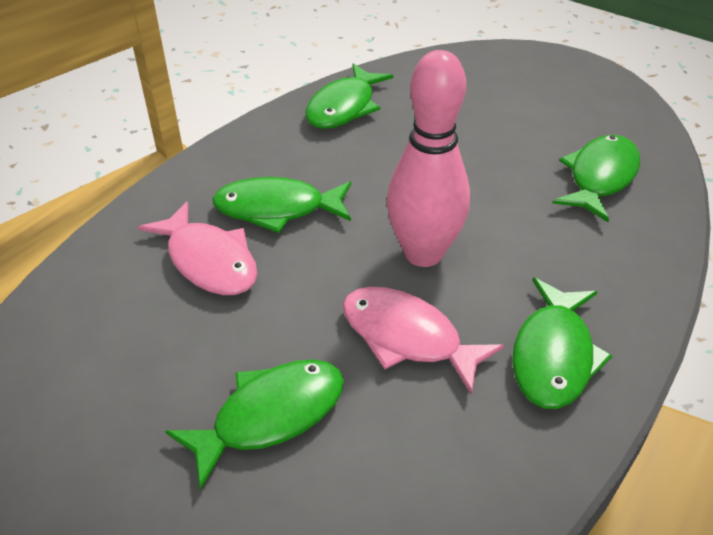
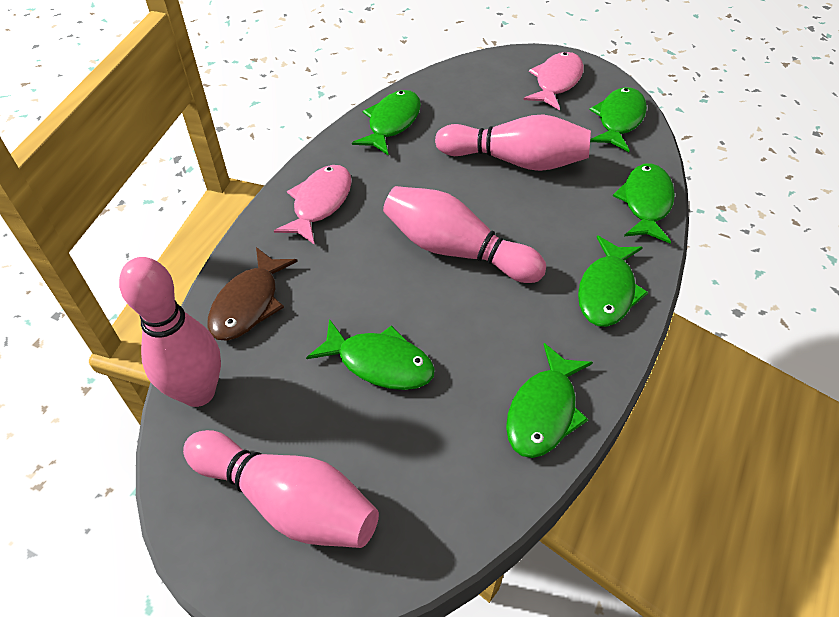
brown fish: 0 -> 1
green fish: 5 -> 6
pink bowling pin: 1 -> 4

